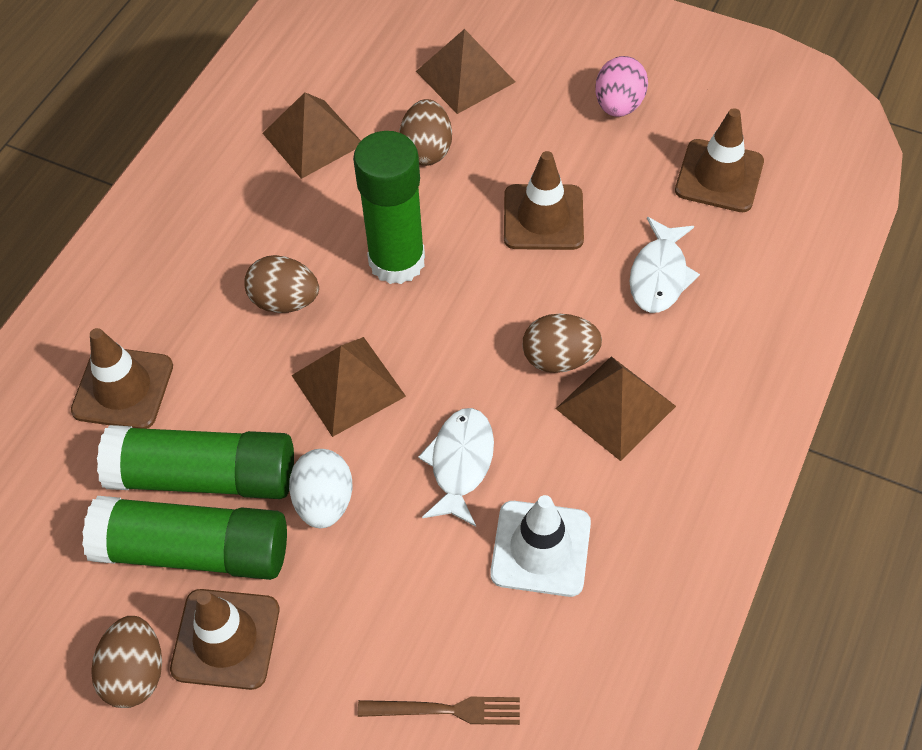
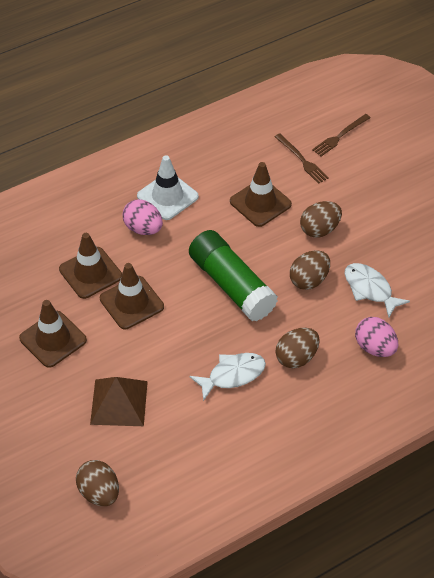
brown fork: 1 -> 2
brown pyramid: 4 -> 1
green glue stick: 3 -> 1
pink egg: 1 -> 2
white egg: 1 -> 0

